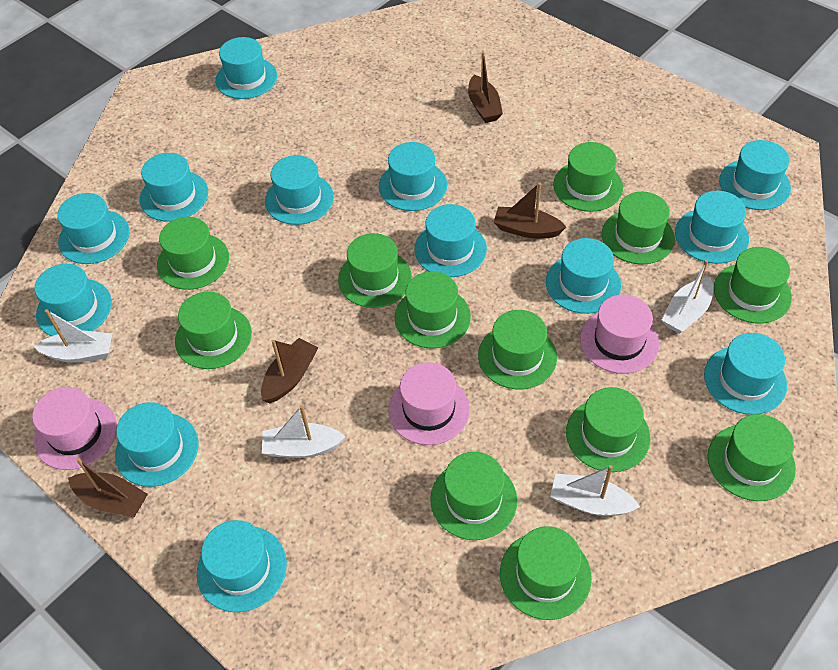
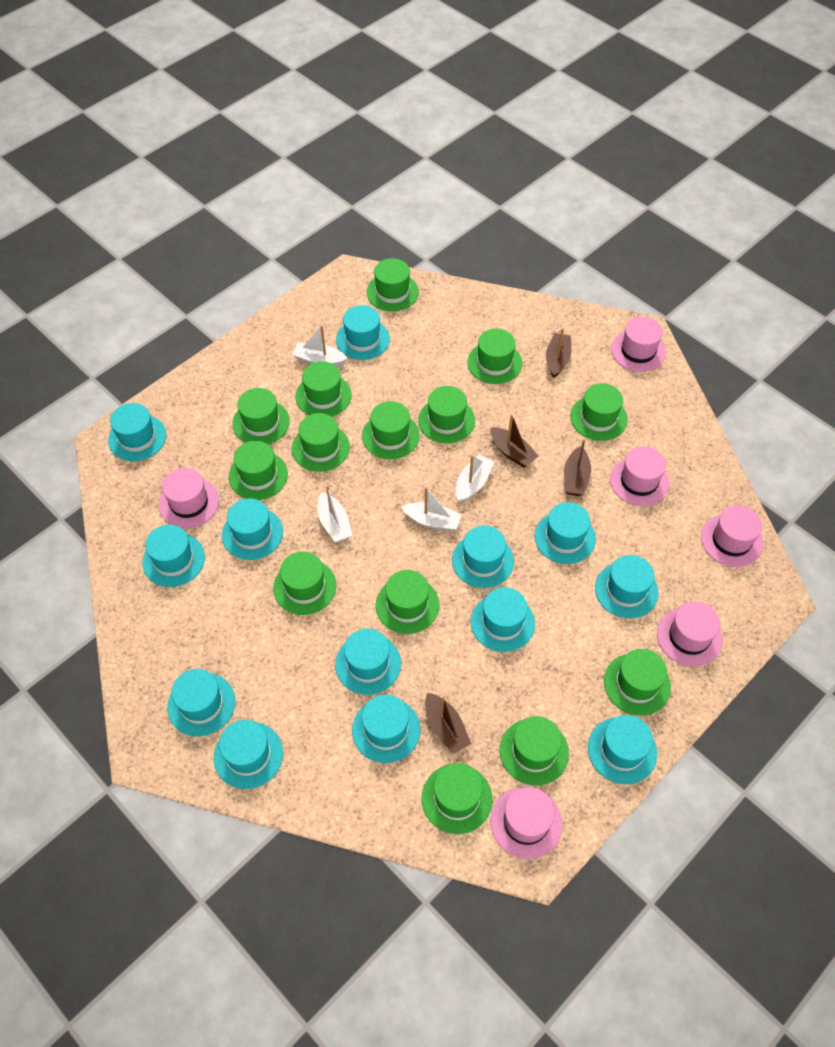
green hat: 12 -> 14
pink hat: 3 -> 6

